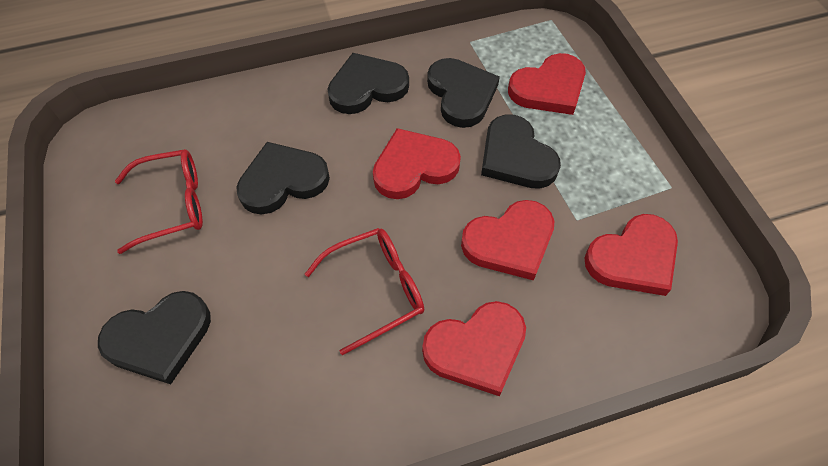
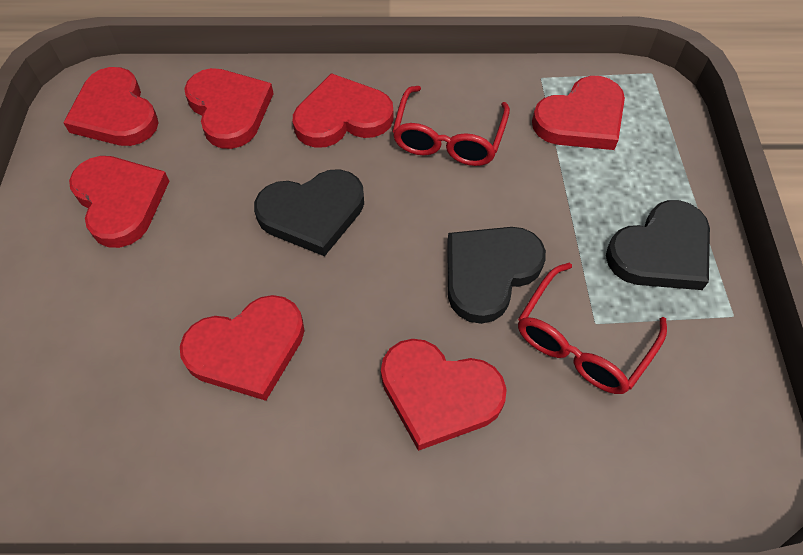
black heart: 5 -> 3
red heart: 5 -> 7

